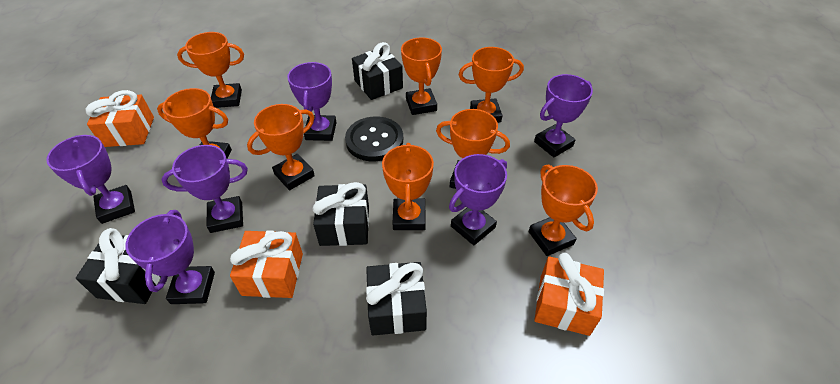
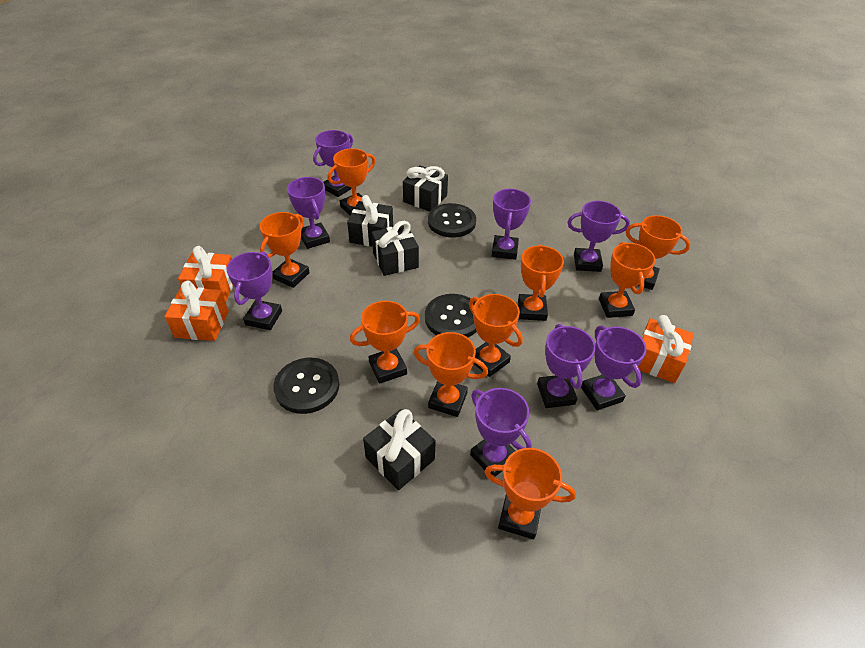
black button: 1 -> 3
orange trophy: 8 -> 9
purple trophy: 6 -> 8

